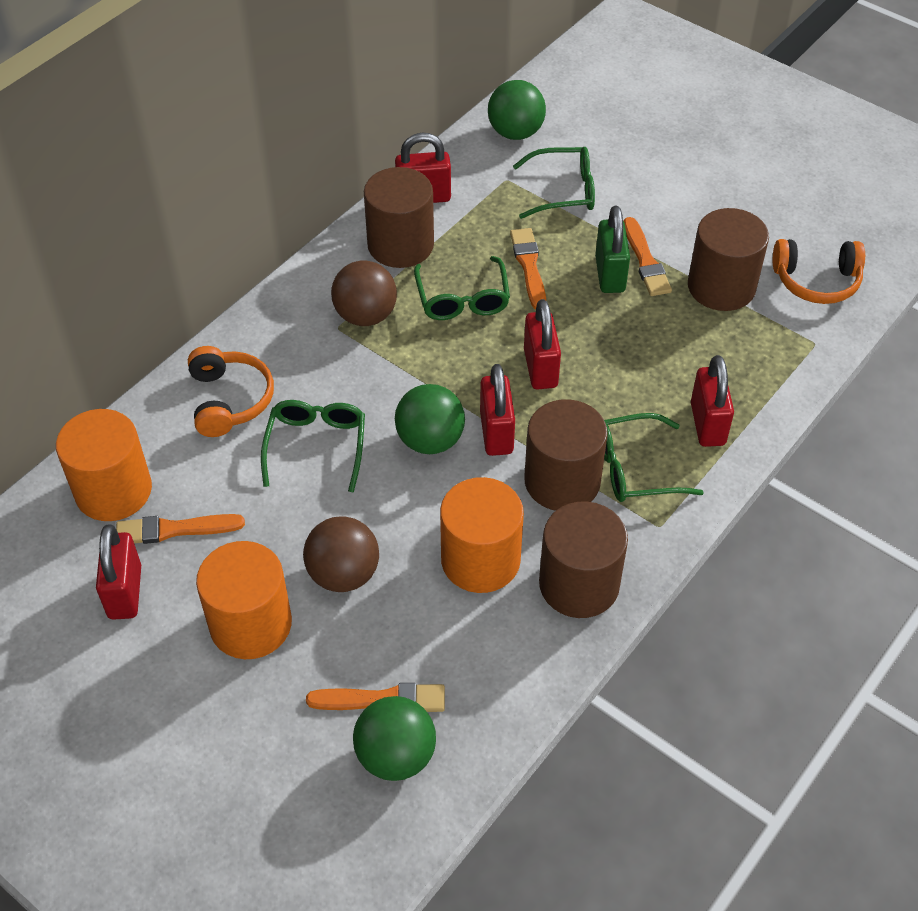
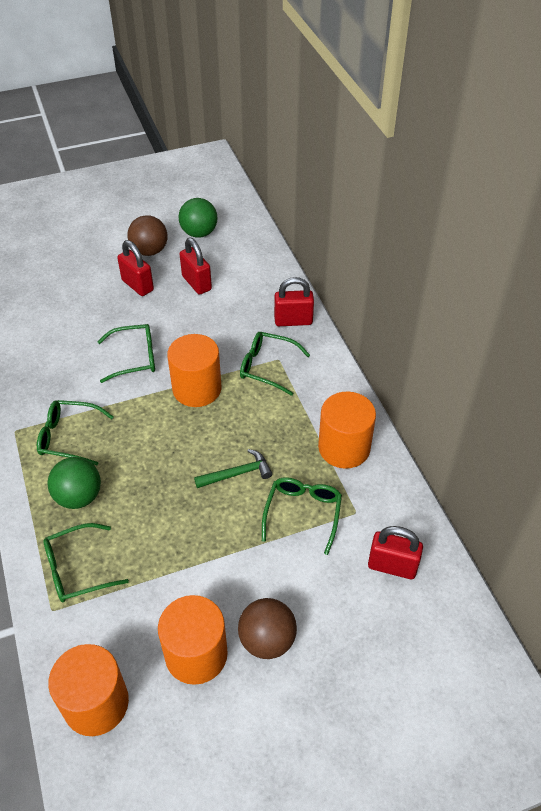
brown cylinder: 4 -> 0
green ball: 3 -> 2
green glasses: 4 -> 5
green hammer: 0 -> 1
green padlock: 1 -> 0
orange brush: 4 -> 0
orange cylinder: 3 -> 4
orange headphones: 2 -> 0
red padlock: 5 -> 4

